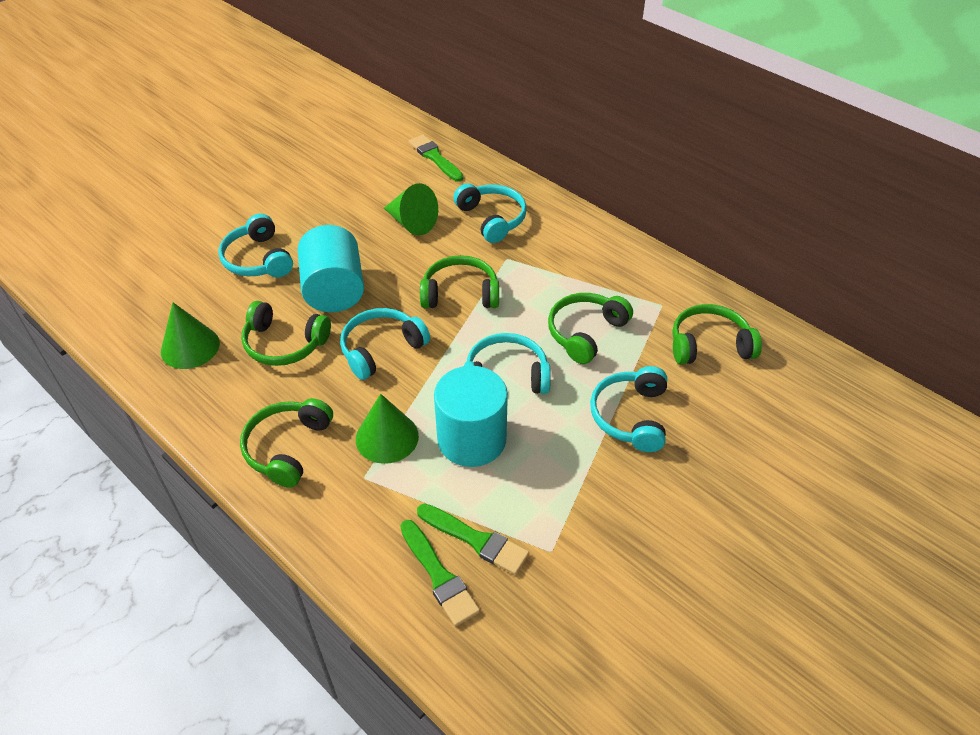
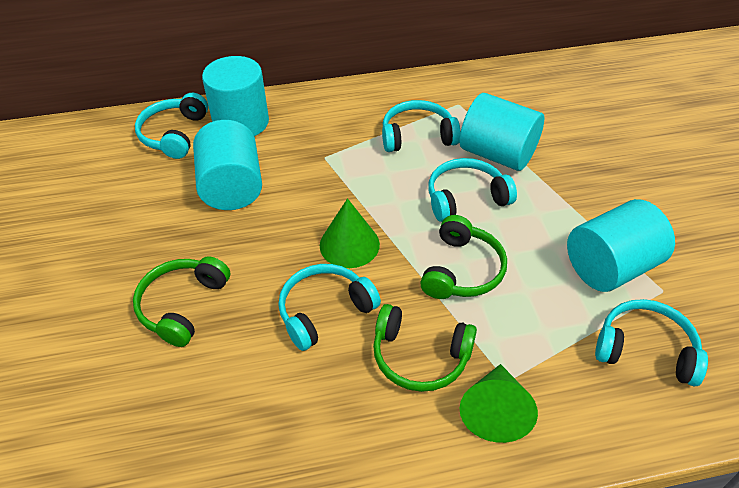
green brush: 3 -> 0
green cone: 3 -> 2
green headphones: 5 -> 3
turquoise cylinder: 2 -> 4

